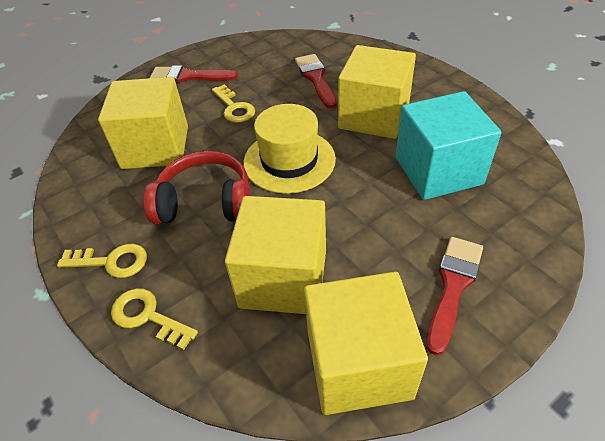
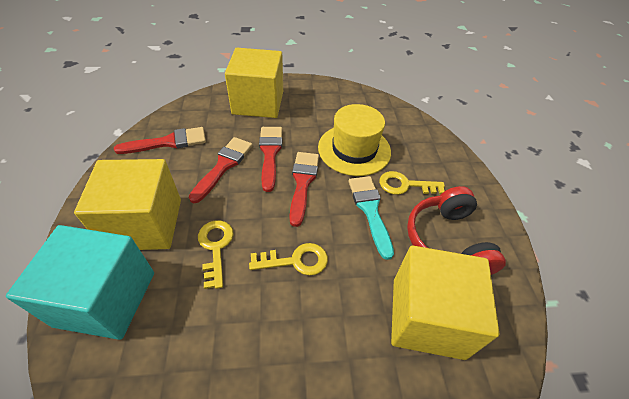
red brush: 3 -> 4
turquoise brush: 0 -> 1
yellow cube: 4 -> 3

